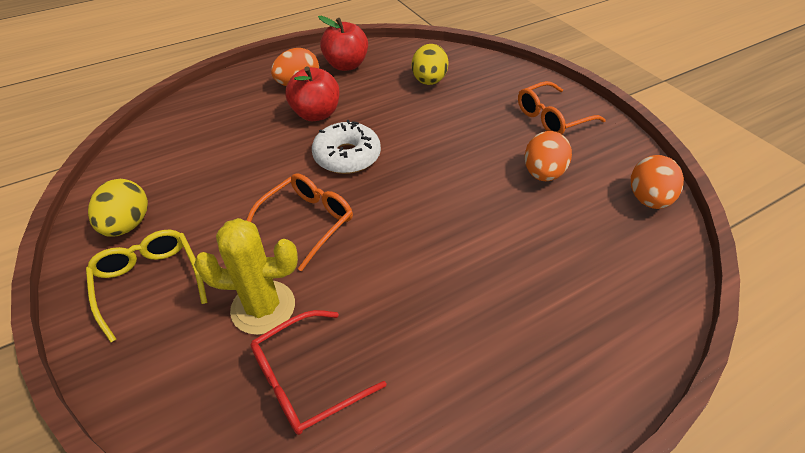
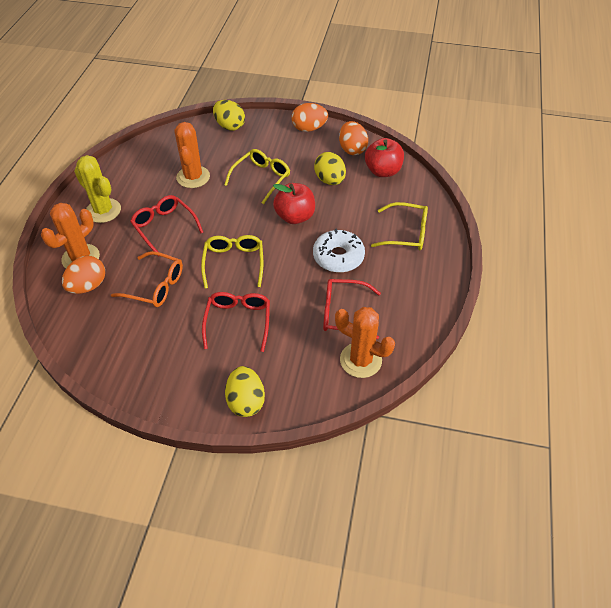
orange cactus: 0 -> 3
orange glasses: 2 -> 1
red glasses: 1 -> 3
yellow egg: 2 -> 3
yellow glasses: 1 -> 3

